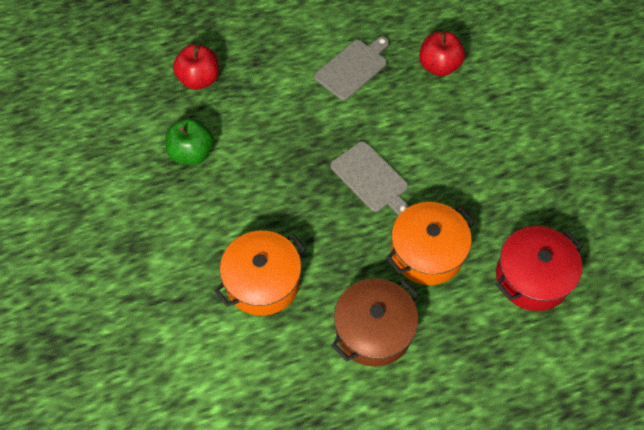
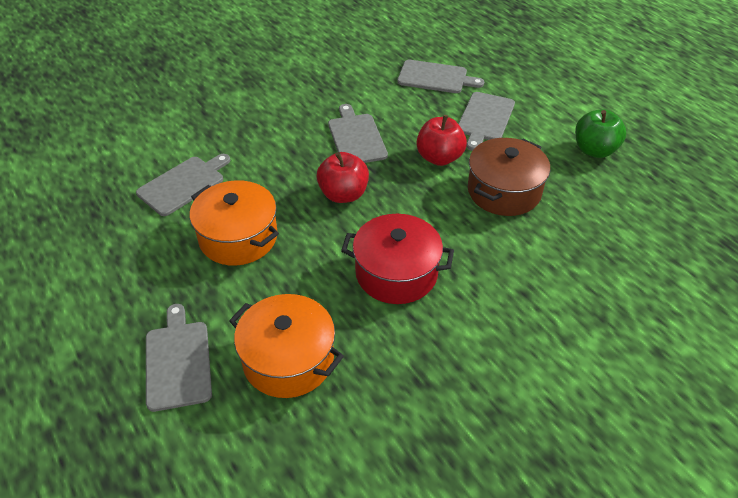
grey cutting board: 2 -> 5

